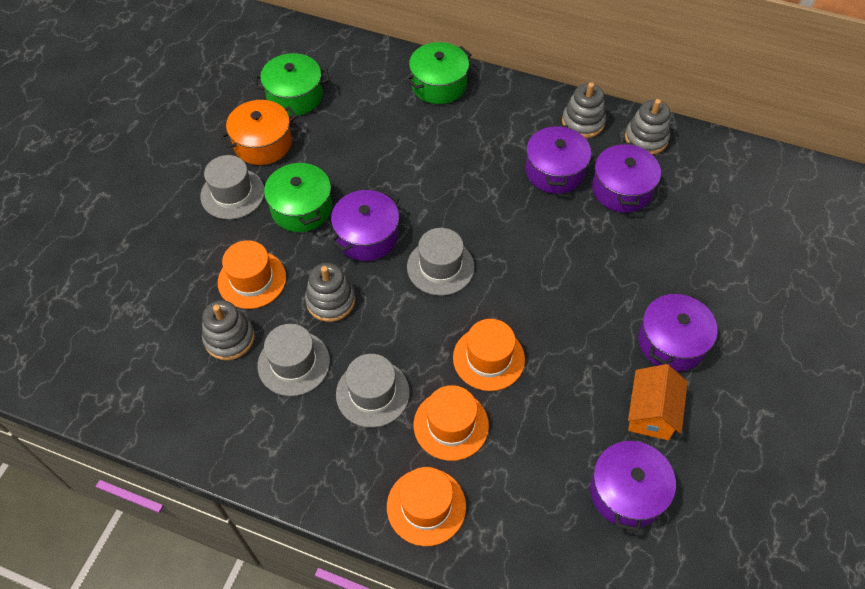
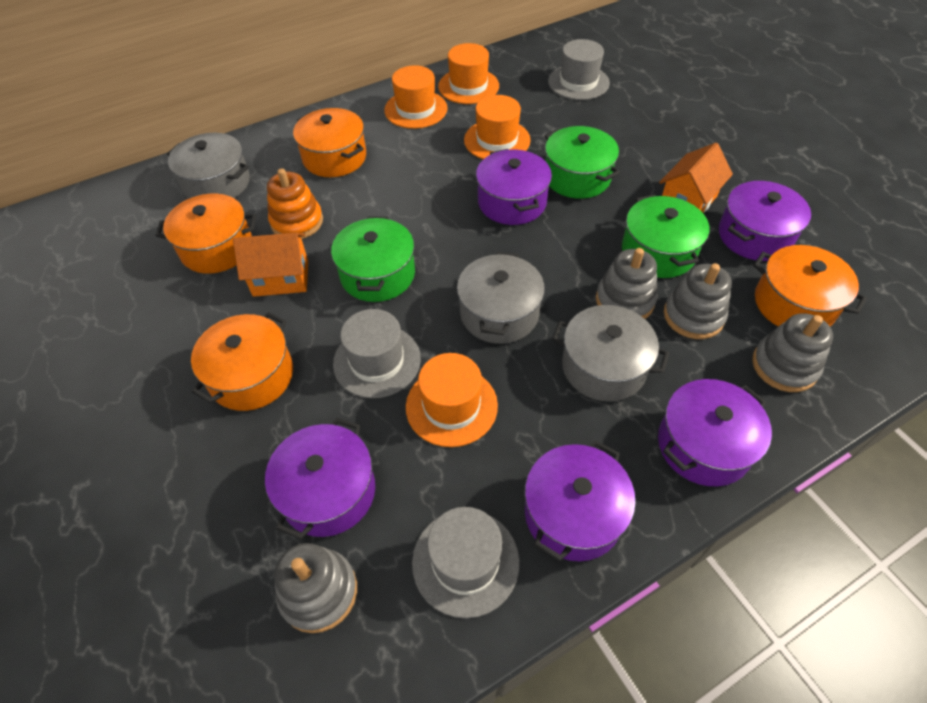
grey hat: 4 -> 3
grey pot: 0 -> 3
orange house: 1 -> 2
orange pot: 1 -> 4
orange stacking toy: 0 -> 1

